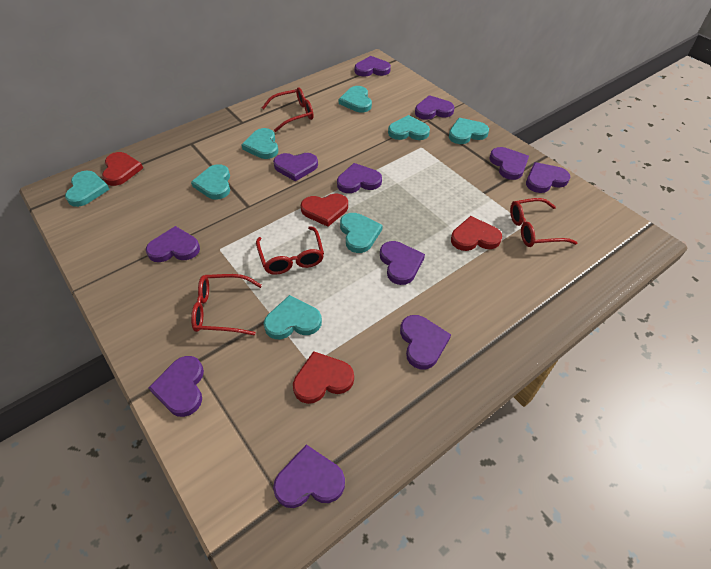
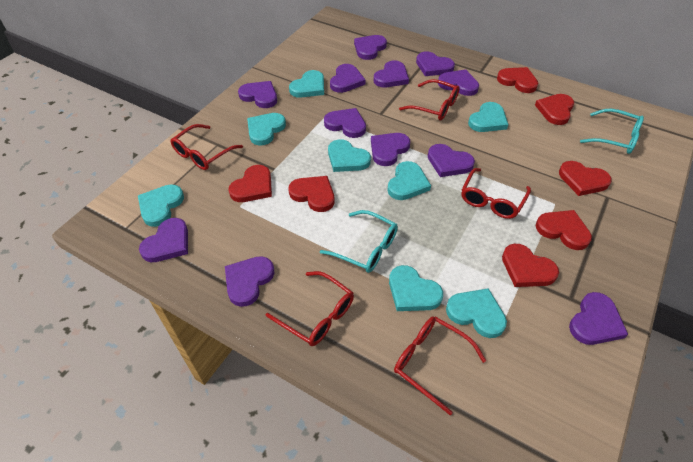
purple heart: 11 -> 12
red glasses: 4 -> 5
red heart: 4 -> 7
turquoise glasses: 0 -> 2

